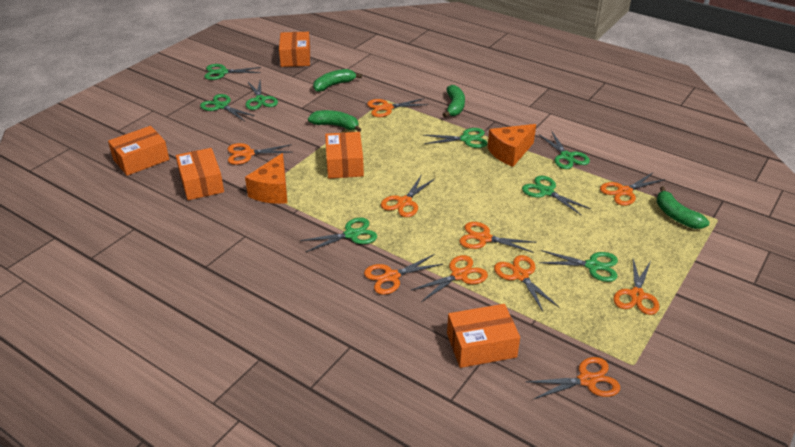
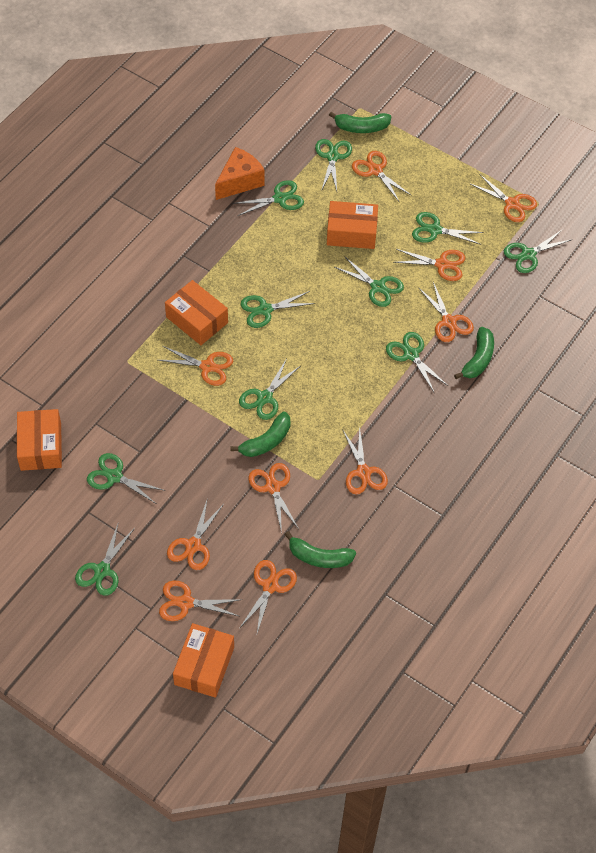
green scissors: 8 -> 10
orange box: 5 -> 4
orange cheese: 2 -> 1

